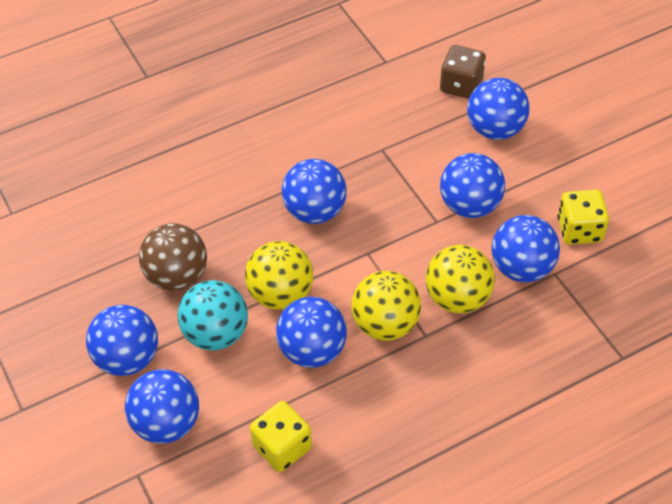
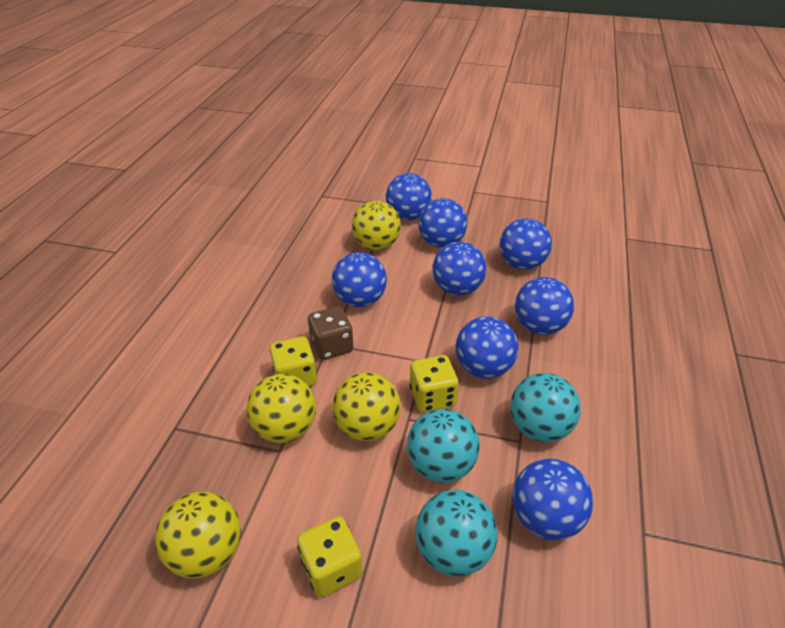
blue ball: 7 -> 8
brown ball: 1 -> 0
turquoise ball: 1 -> 3
yellow ball: 3 -> 4
yellow dice: 2 -> 3

